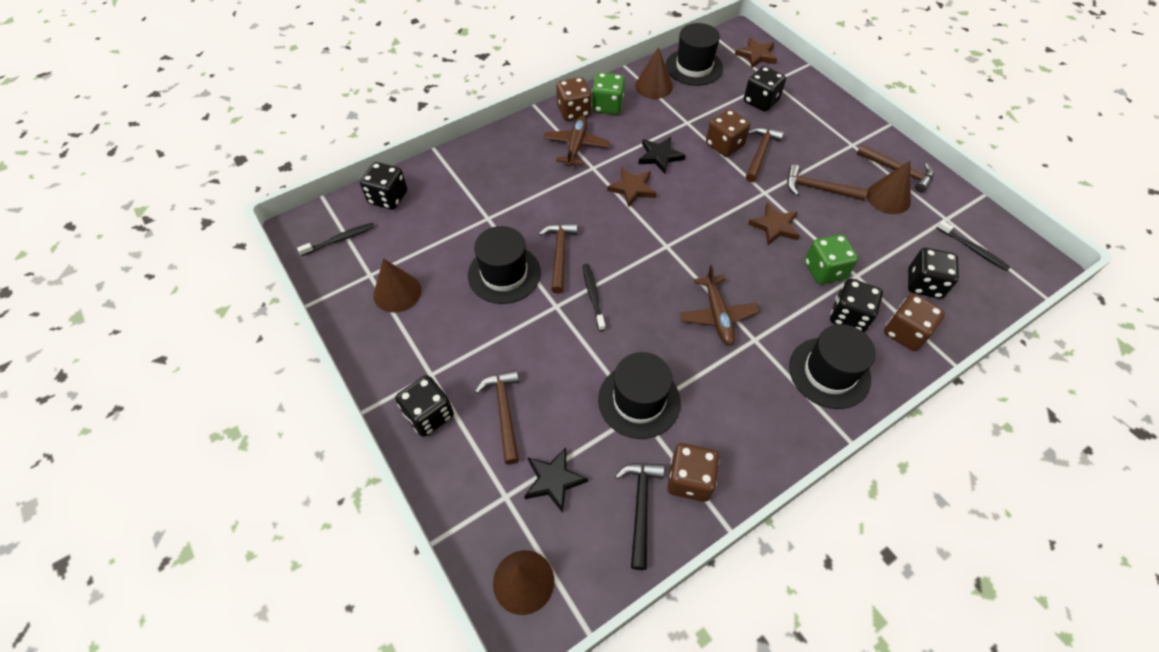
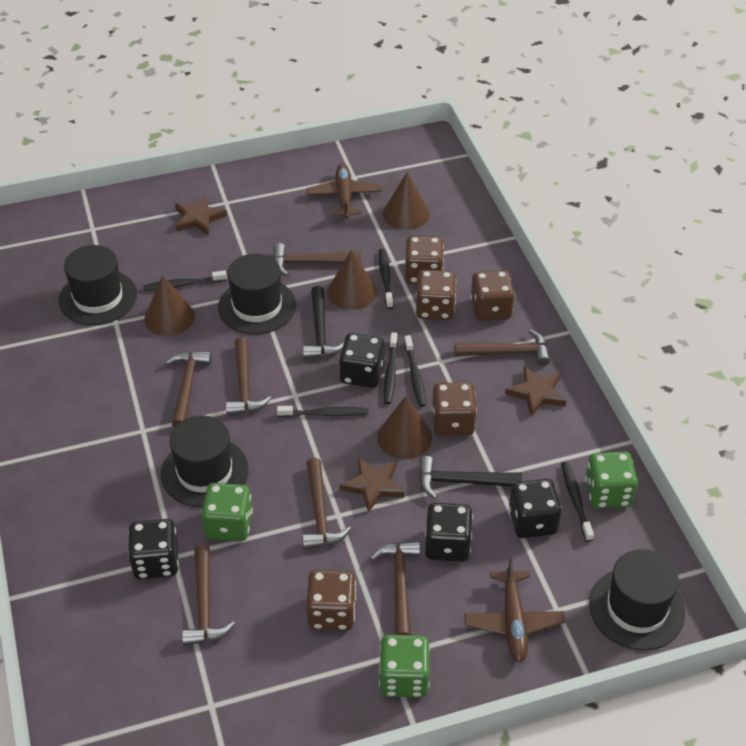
black dice: 5 -> 4
black hammer: 1 -> 2
black star: 2 -> 0
black toothbrush: 3 -> 6
brown dice: 4 -> 5
brown hammer: 5 -> 7
green dice: 2 -> 3

